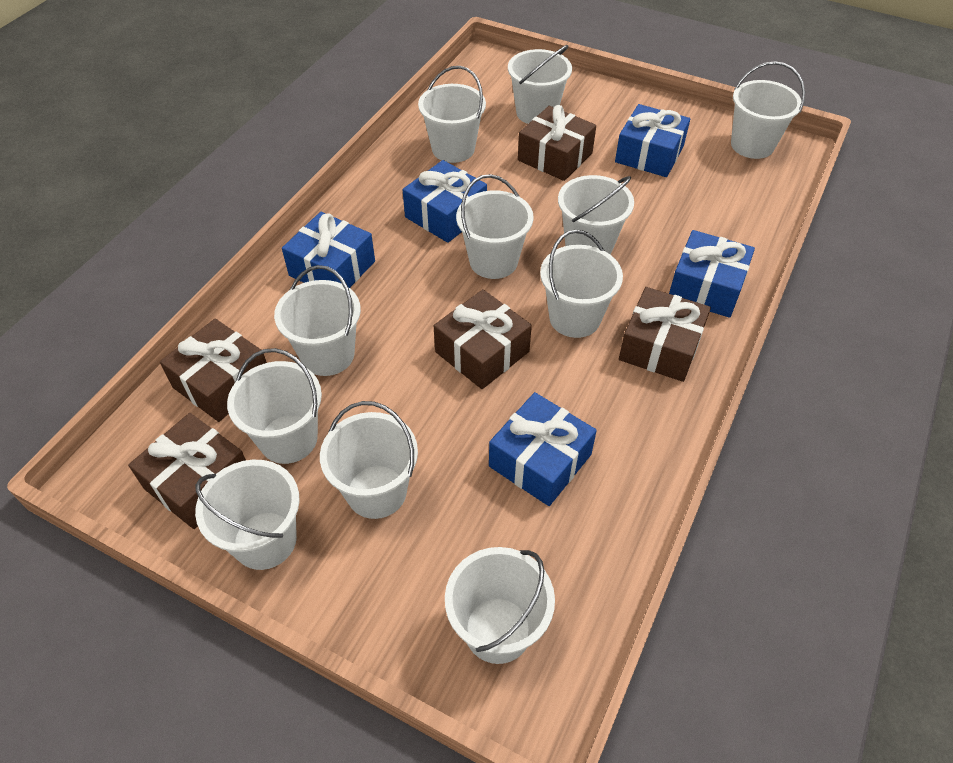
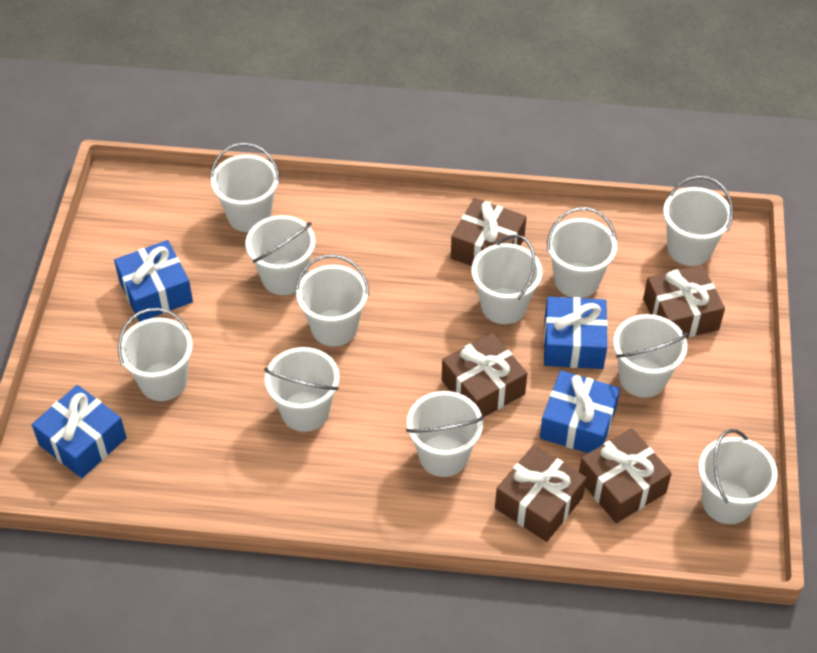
blue gift: 5 -> 4

